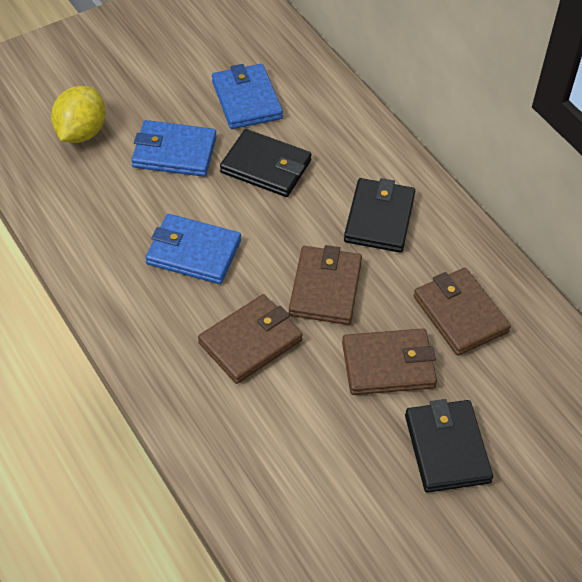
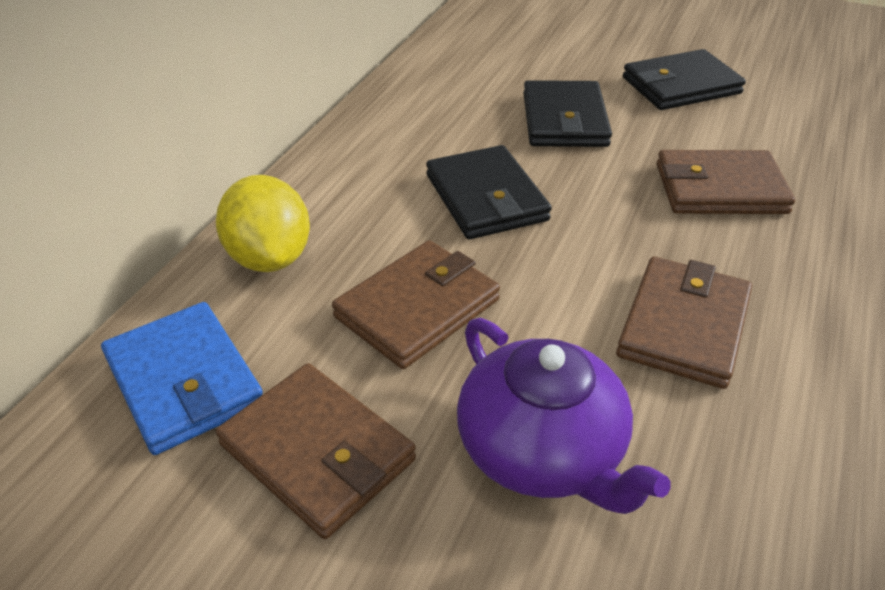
blue wallet: 3 -> 1
purple teapot: 0 -> 1

